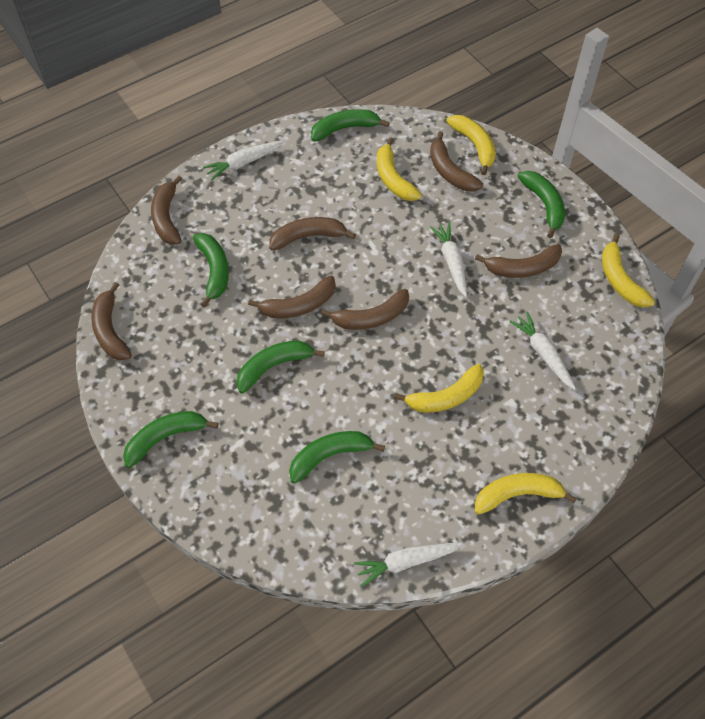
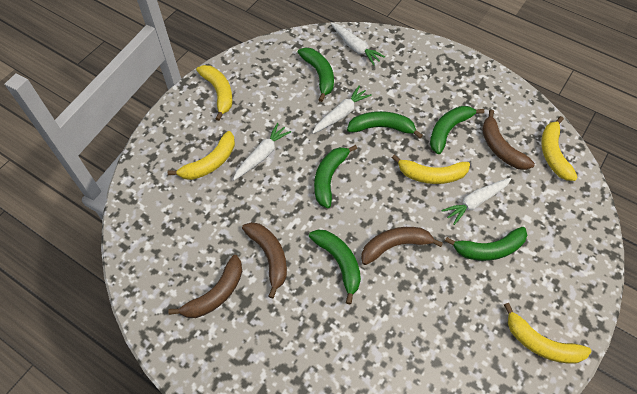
brown banana: 7 -> 4

